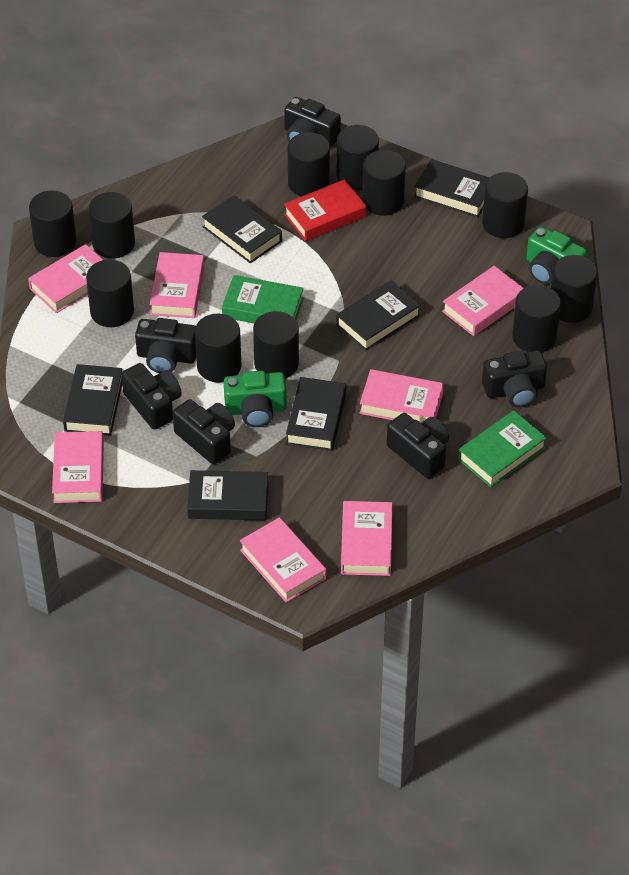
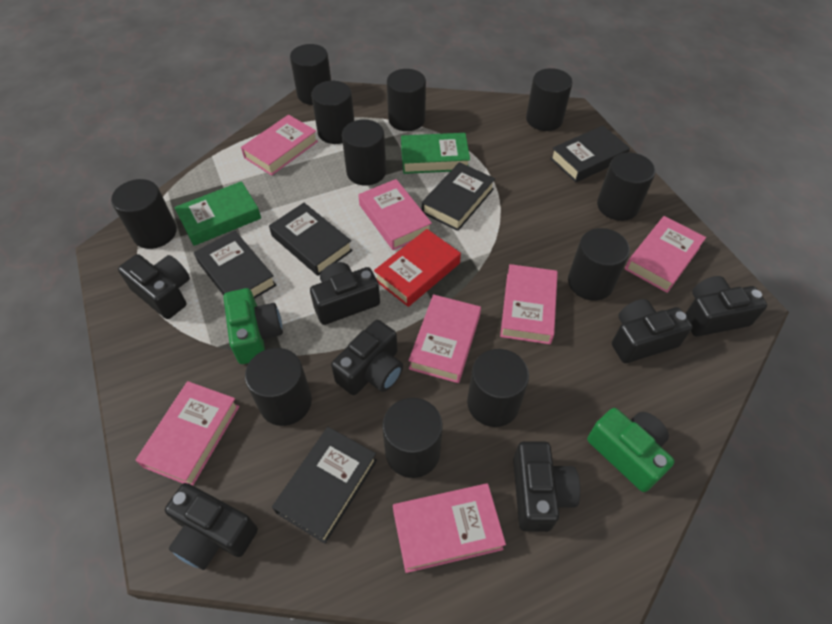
black book: 6 -> 5
black camera: 6 -> 7

